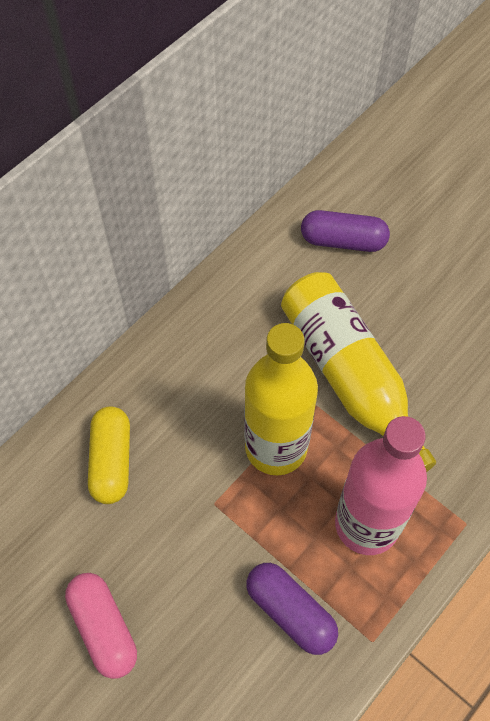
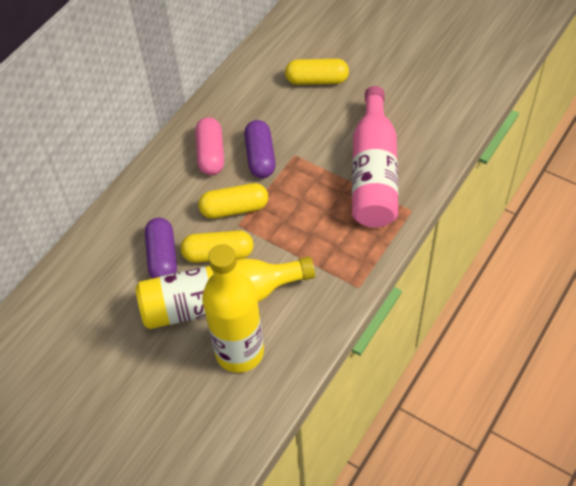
yellow capsule: 1 -> 3

